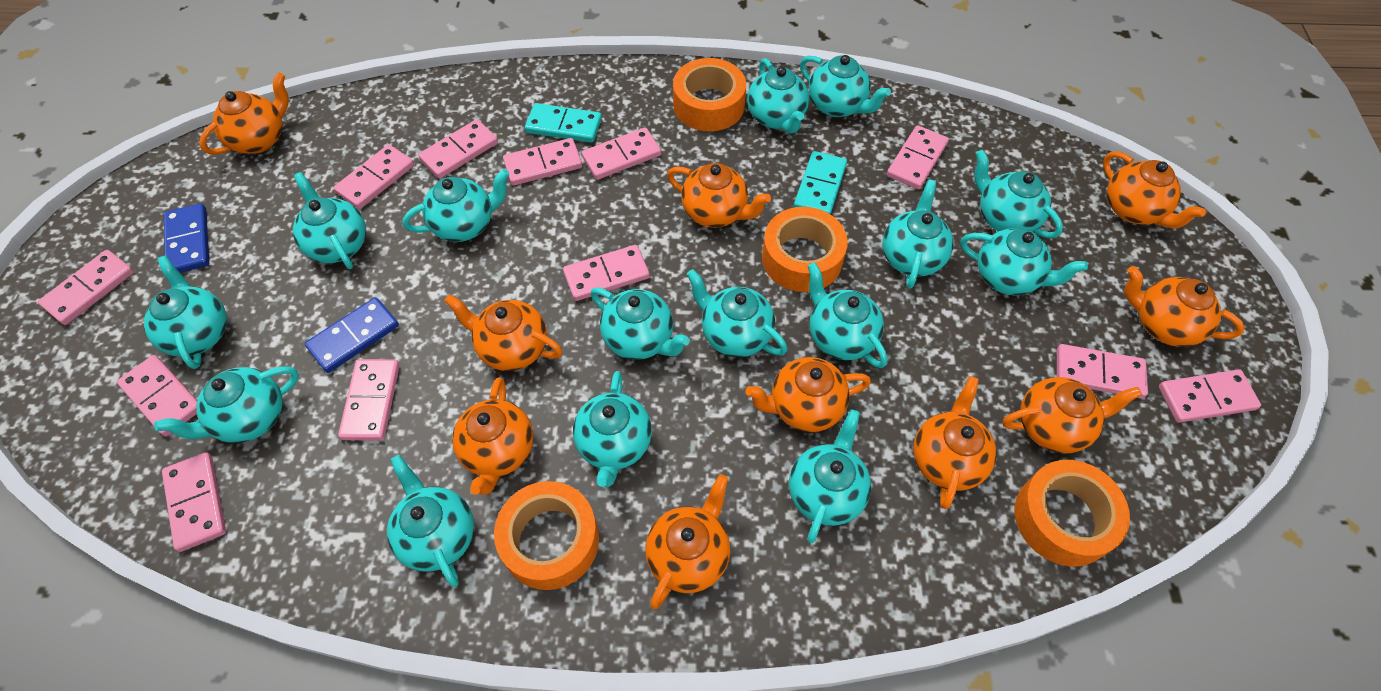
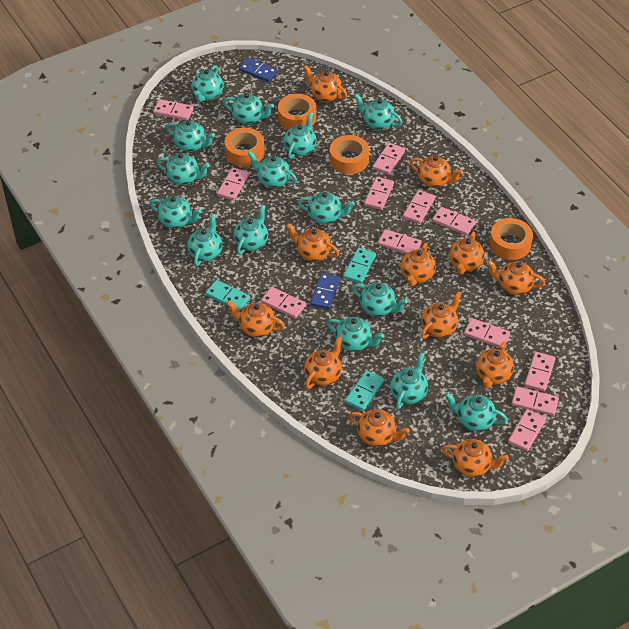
orange teapot: 10 -> 12
turquoise domino: 2 -> 3

